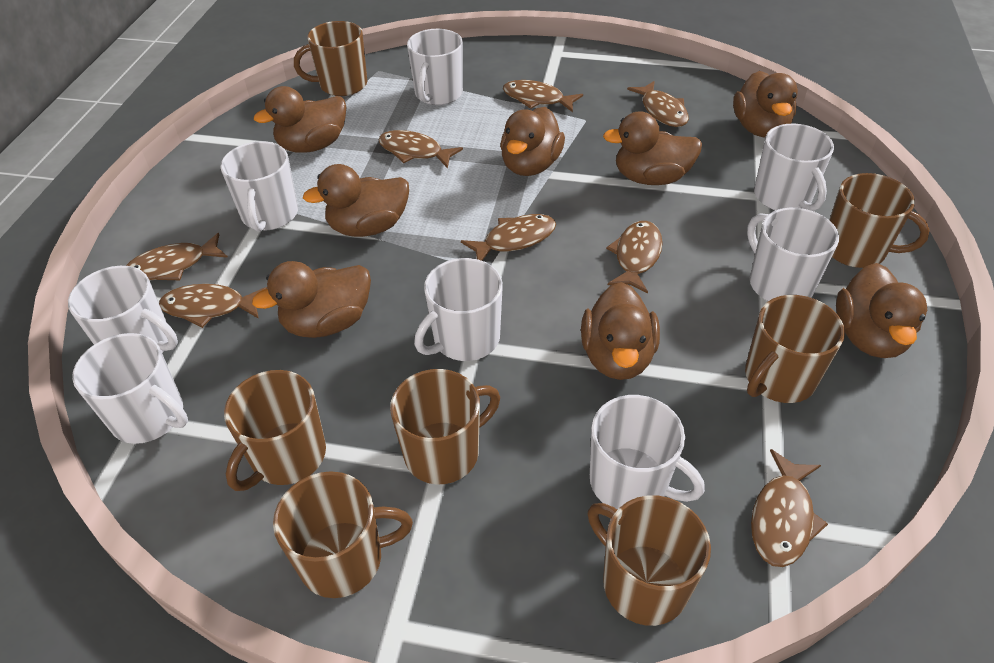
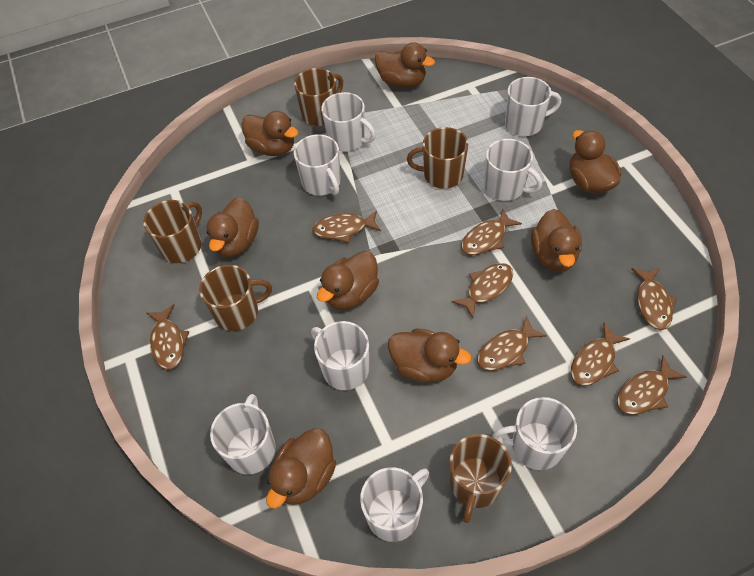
brown mug: 7 -> 5

